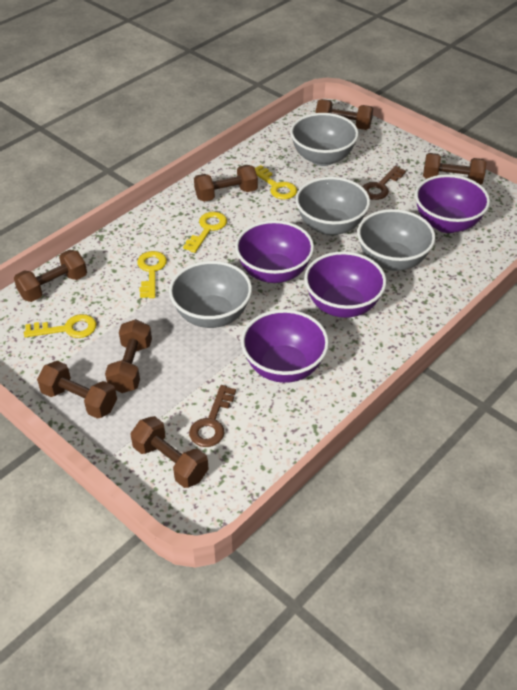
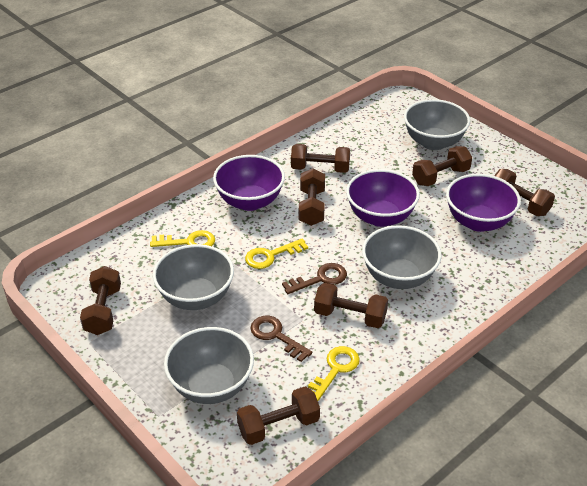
purple bowl: 4 -> 3
yellow key: 4 -> 3

